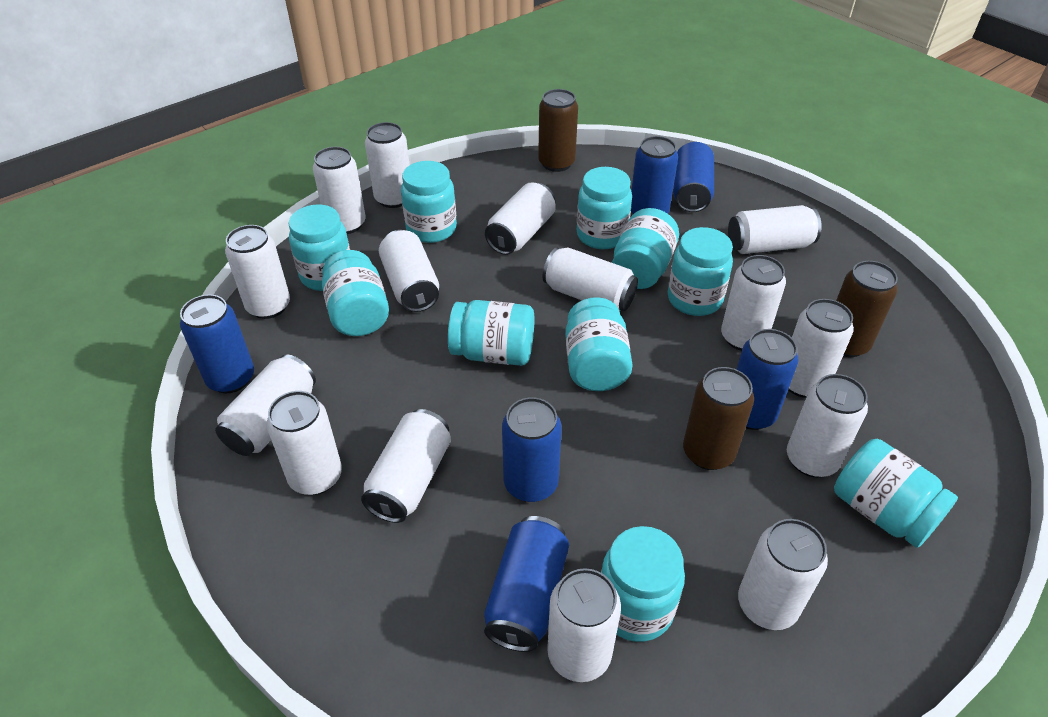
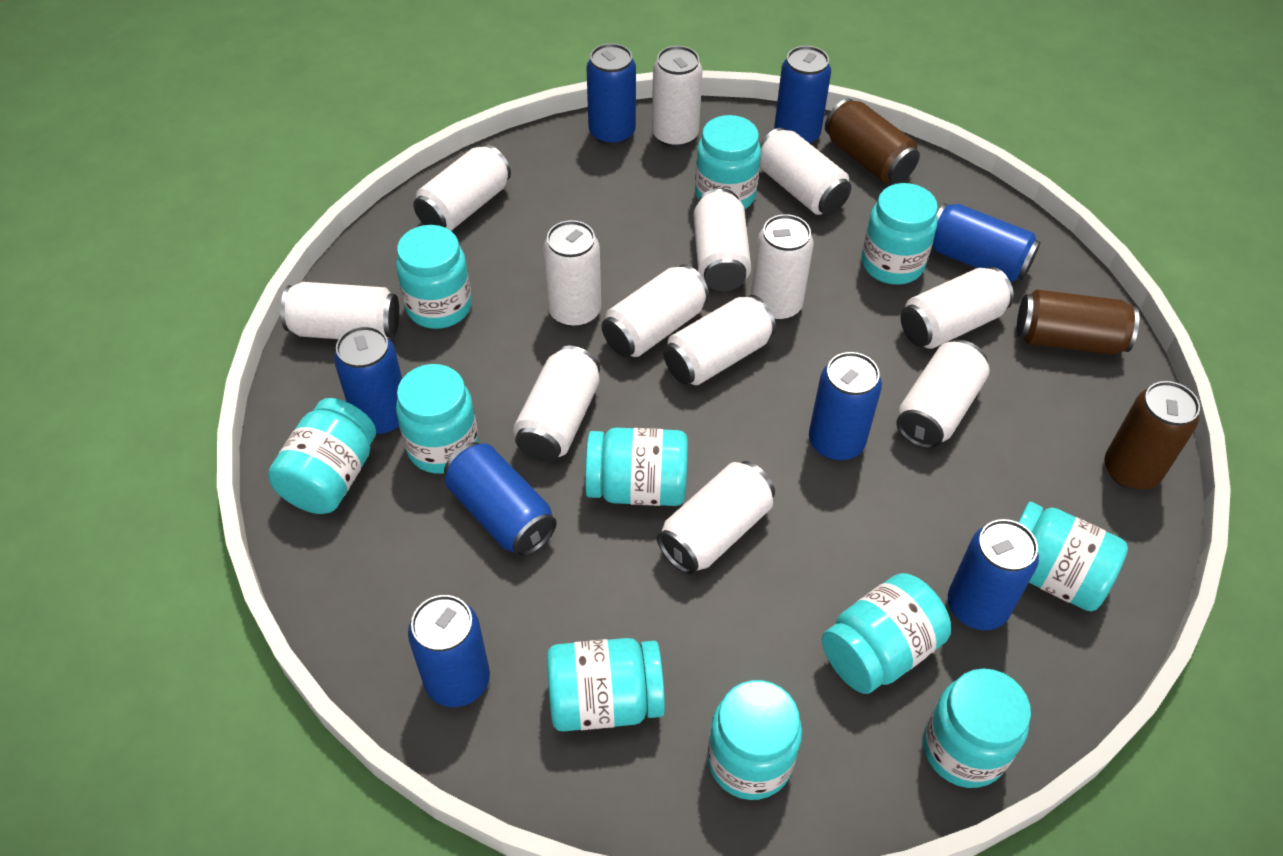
blue can: 6 -> 8
turquoise jar: 10 -> 11
white can: 15 -> 13

